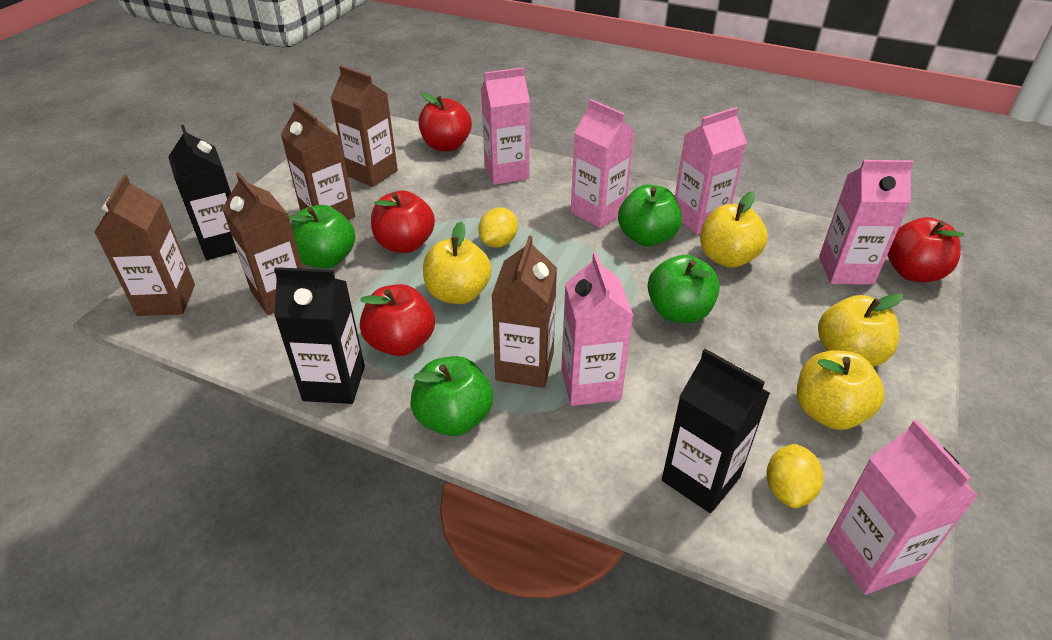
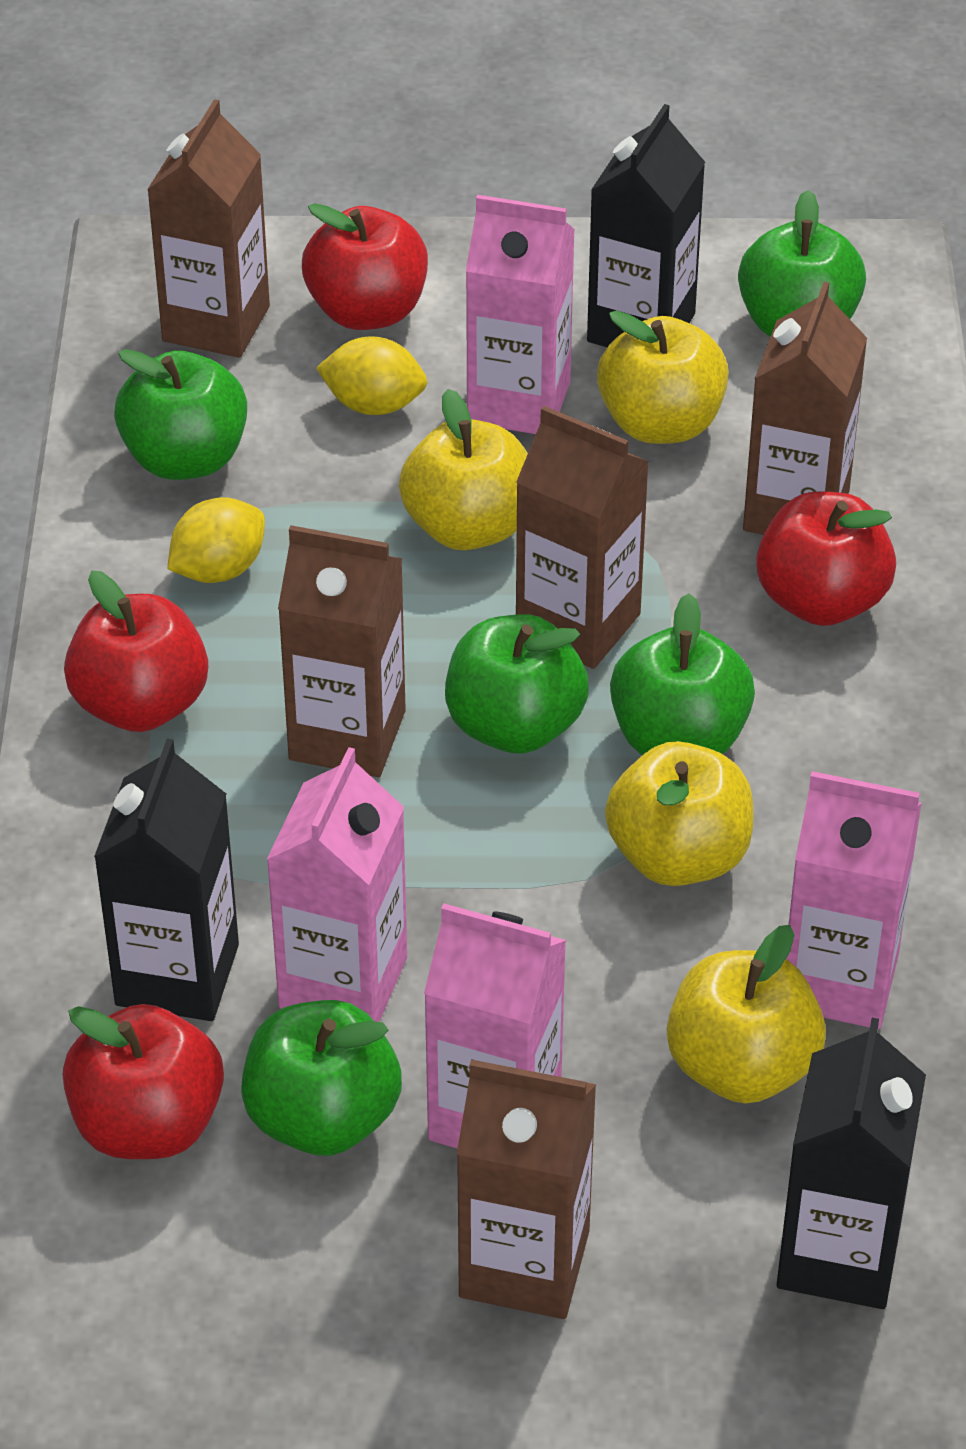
green apple: 4 -> 5
pink carton: 6 -> 4

